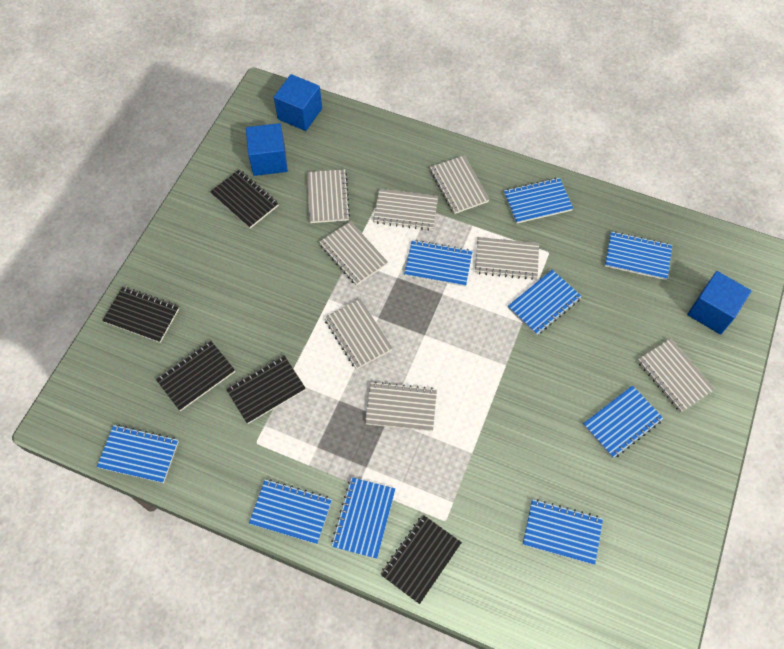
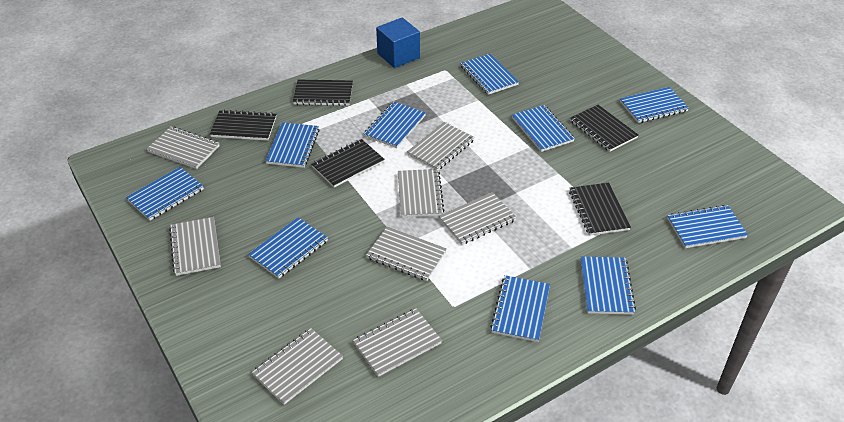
blue cube: 3 -> 1
blue notebook: 9 -> 10

